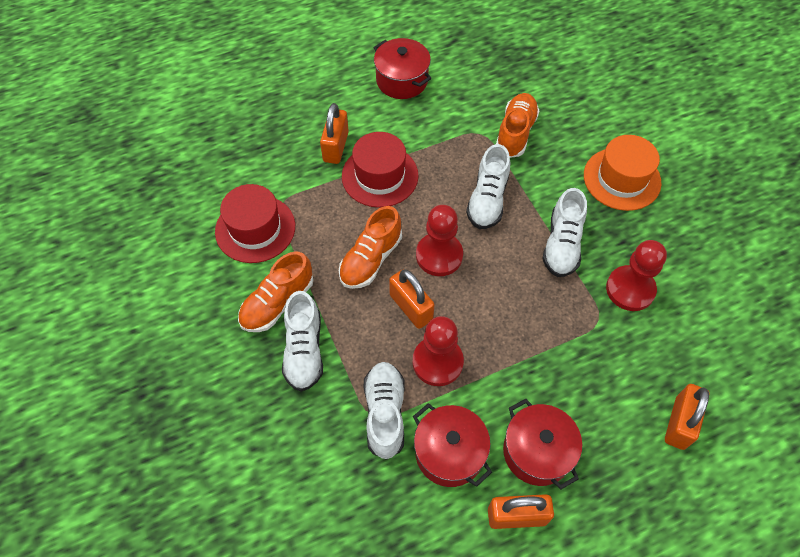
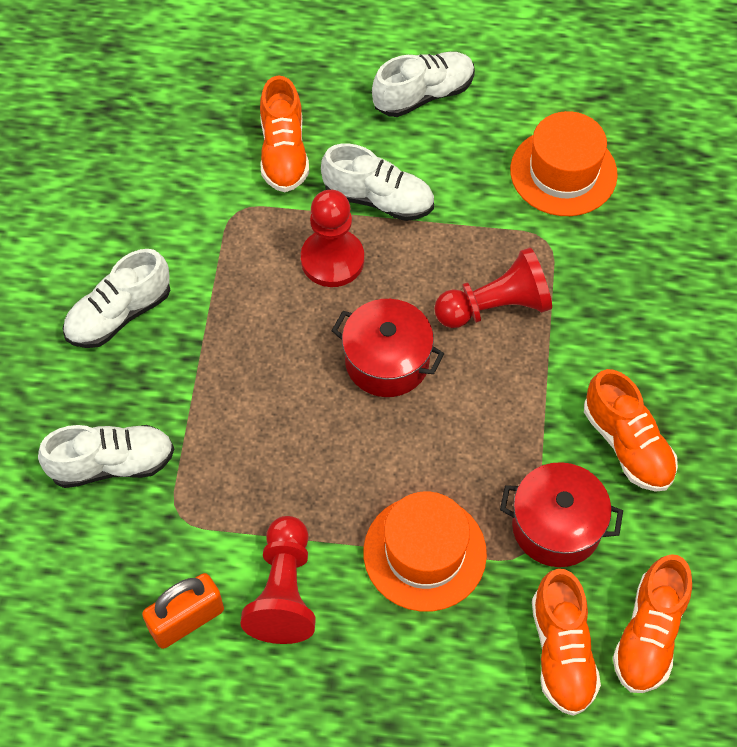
orange hat: 1 -> 2
orange padlock: 4 -> 1
orange shoe: 3 -> 4
red hat: 2 -> 0
red pot: 3 -> 2

